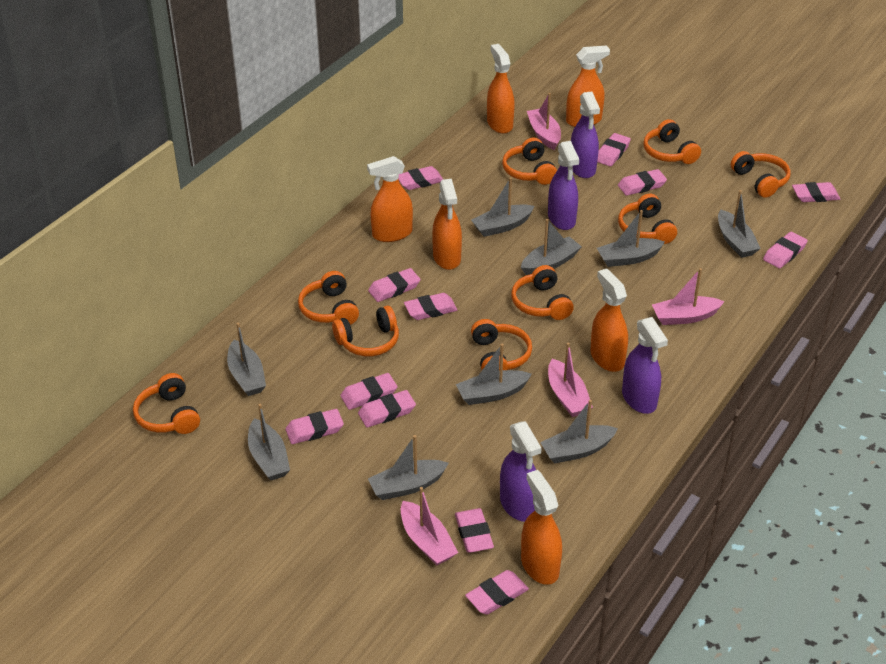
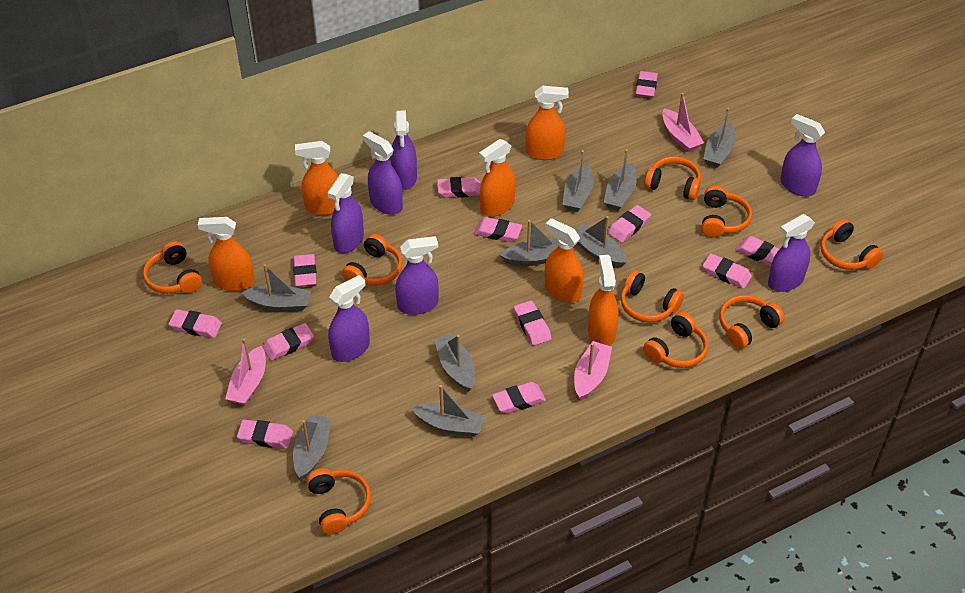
pink boat: 4 -> 3
purple spray bottle: 4 -> 7

